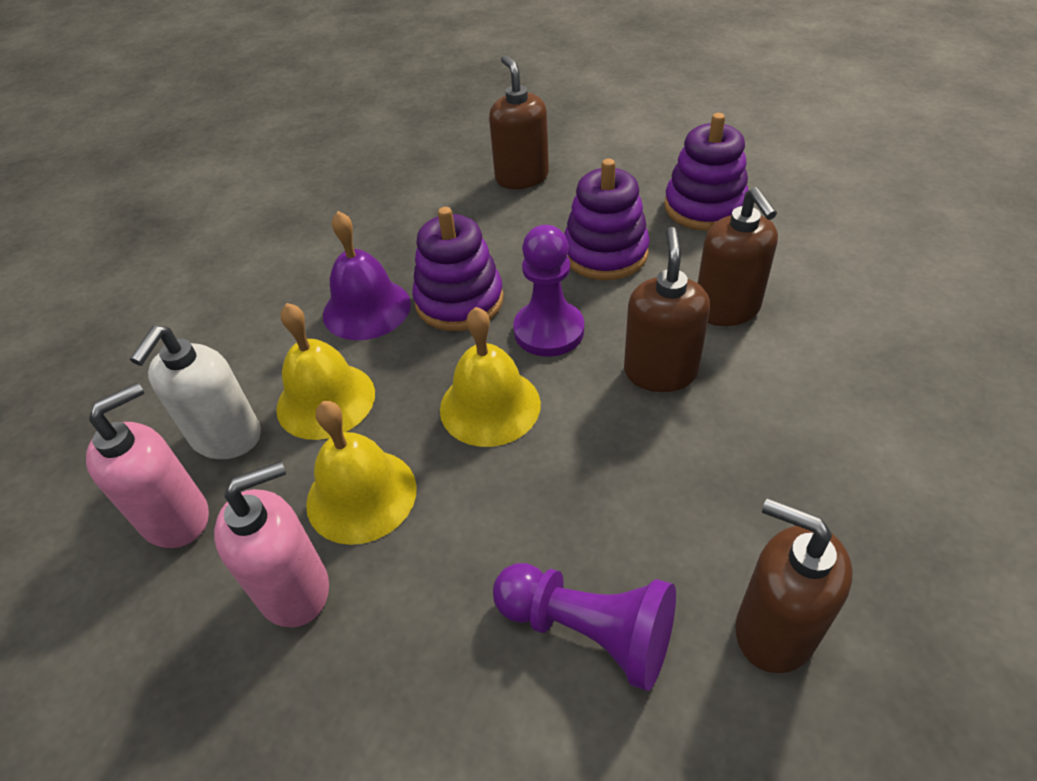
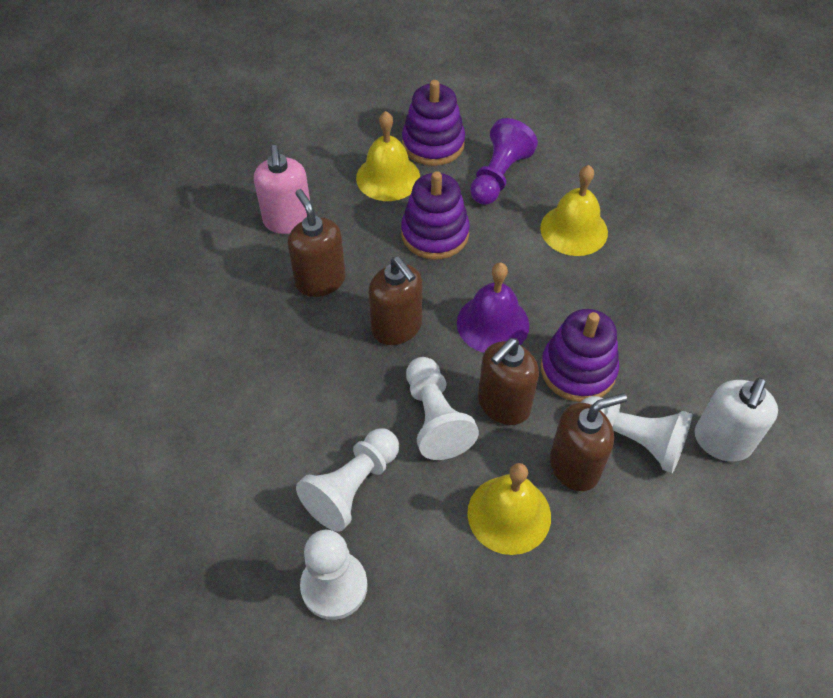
pink soap dispenser: 2 -> 1
purple pawn: 2 -> 1
white pawn: 0 -> 4

